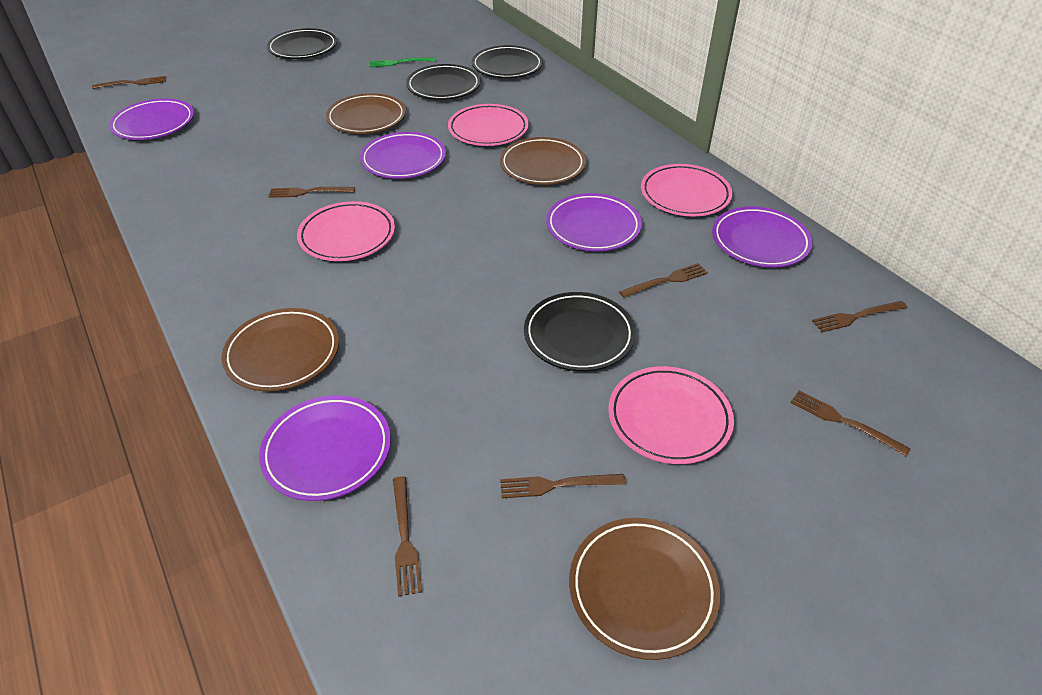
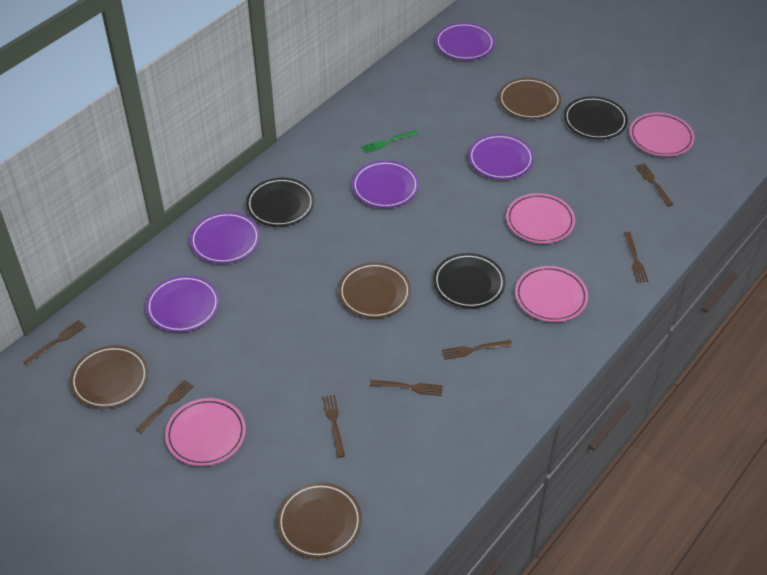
black plate: 4 -> 3

